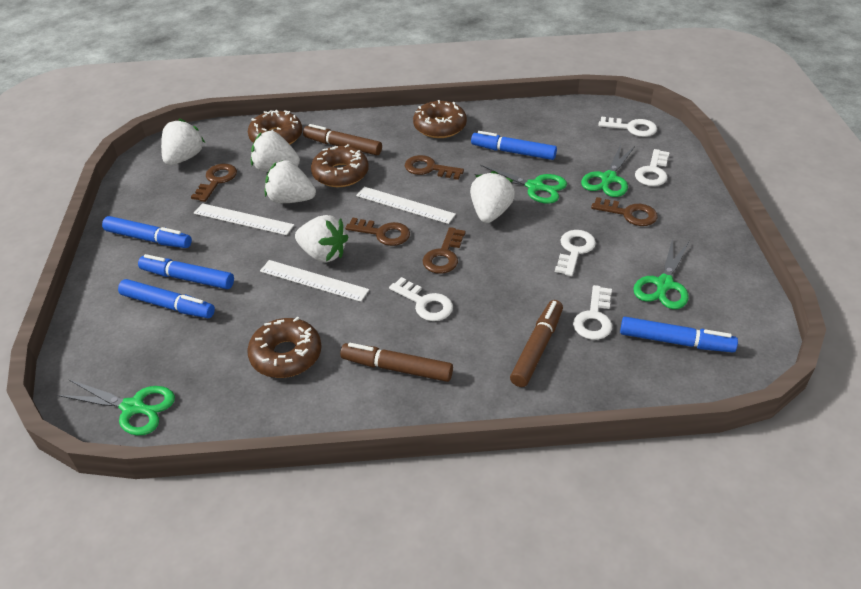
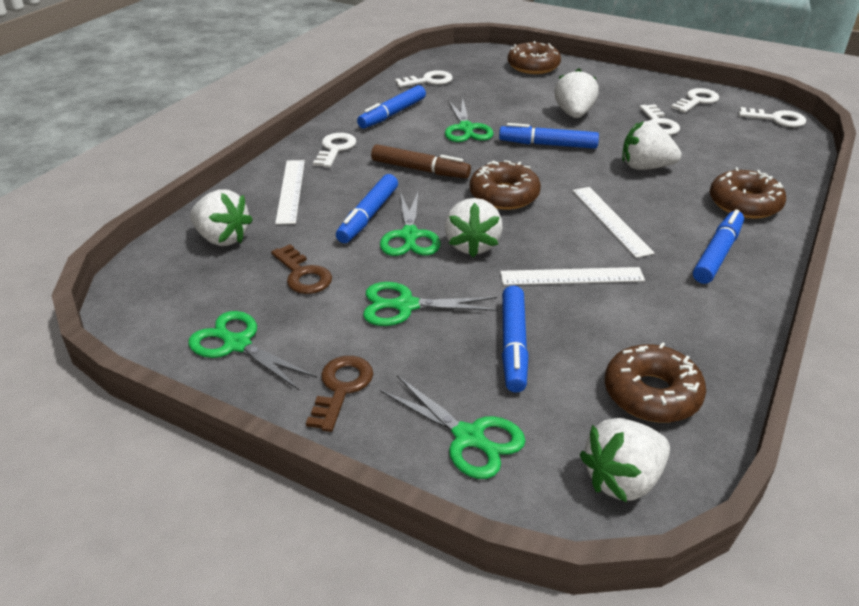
brown key: 5 -> 2
brown marker: 3 -> 1
green scissors: 4 -> 5

